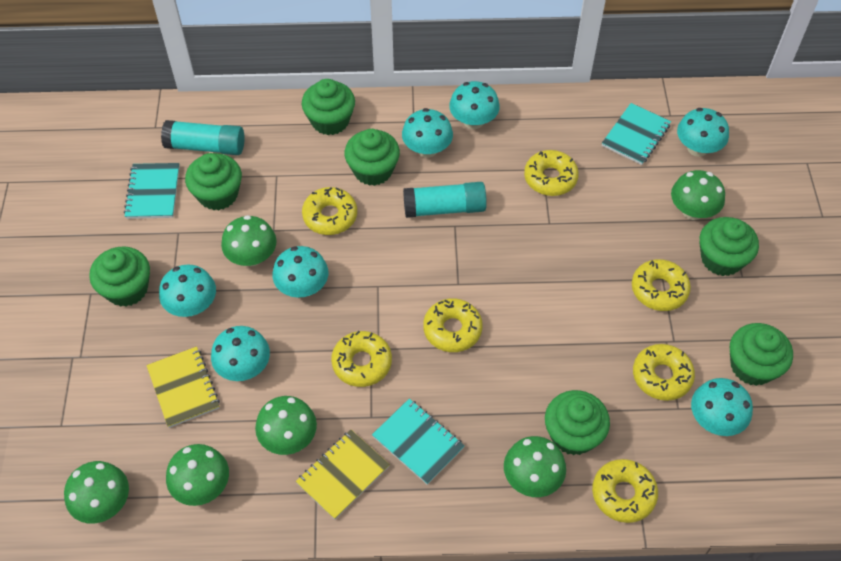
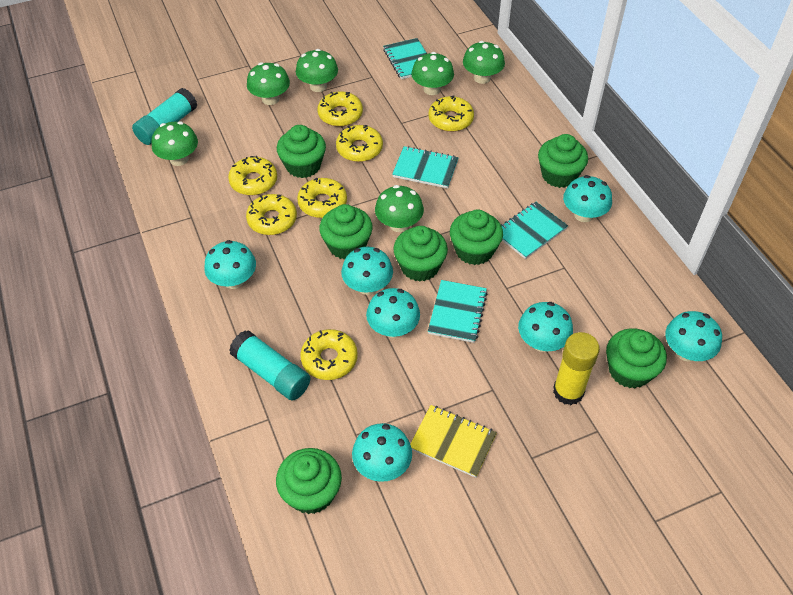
turquoise notebook: 3 -> 4
yellow glue stick: 0 -> 1
yellow notebook: 2 -> 1

